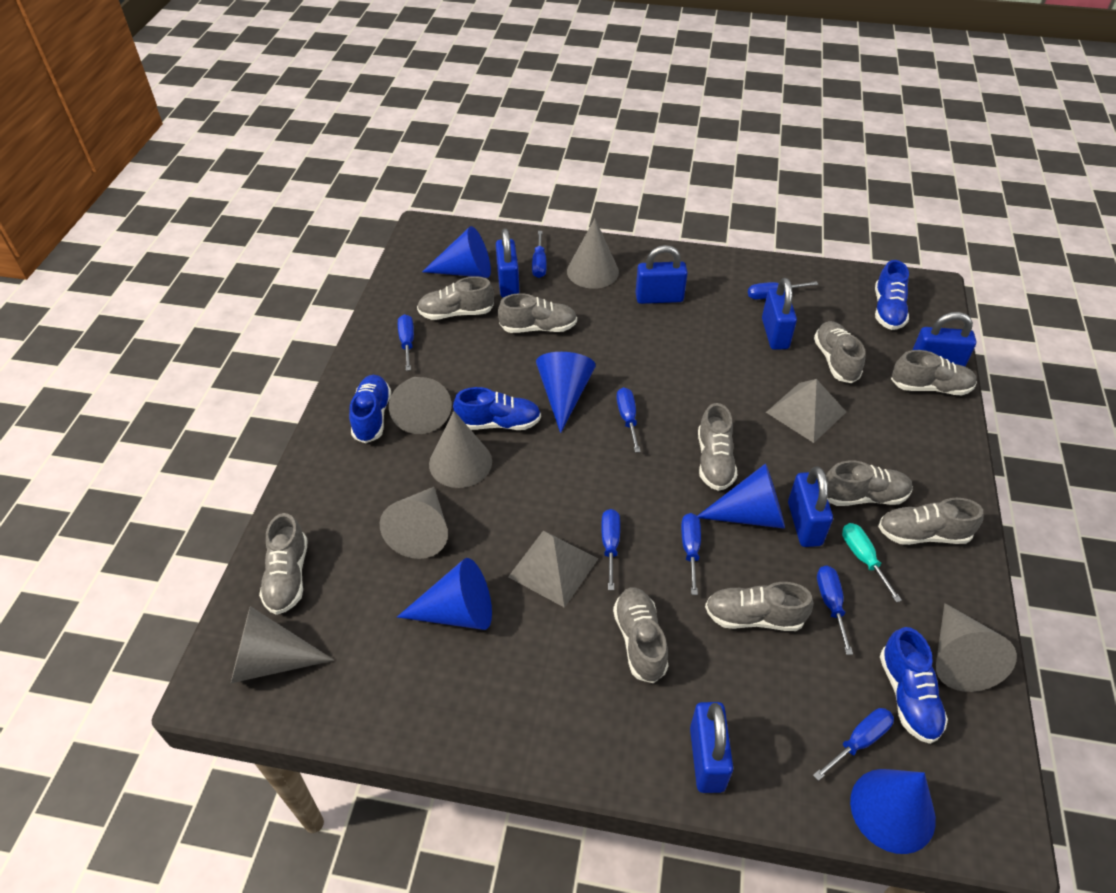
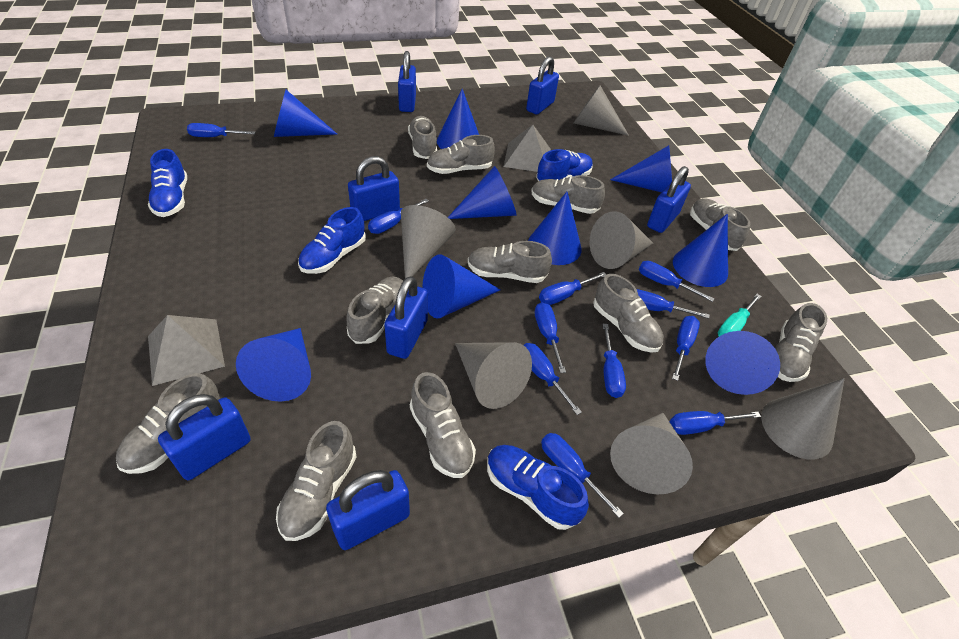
blue cone: 5 -> 9
blue padlock: 6 -> 7
blue screwdriver: 8 -> 11
grey shoe: 10 -> 11

